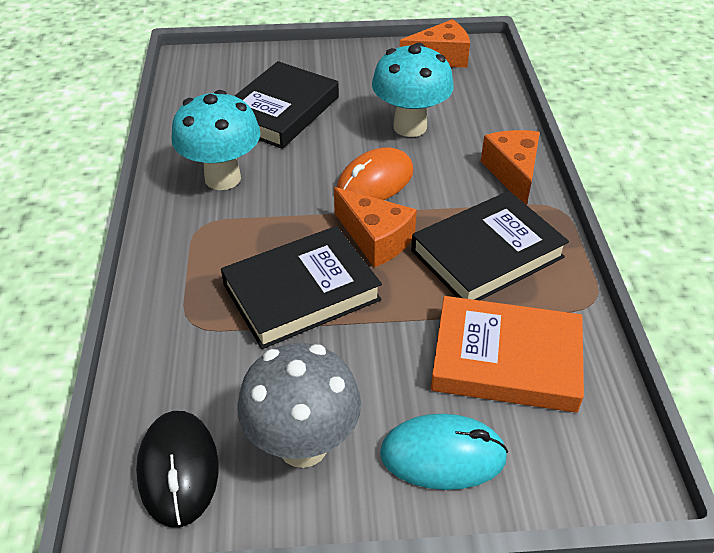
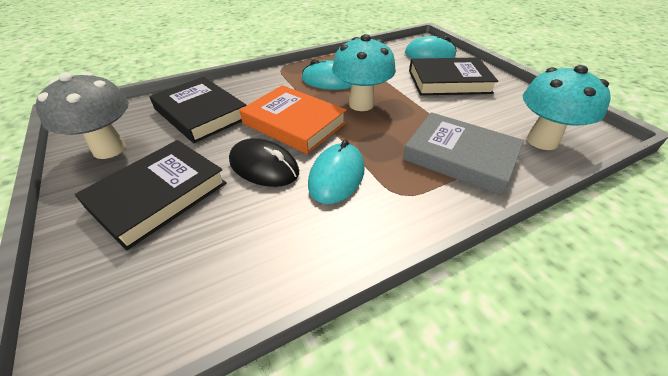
grey book: 0 -> 1
orange cheese: 3 -> 0
orange mouse: 1 -> 0
turquoise mouse: 1 -> 3

